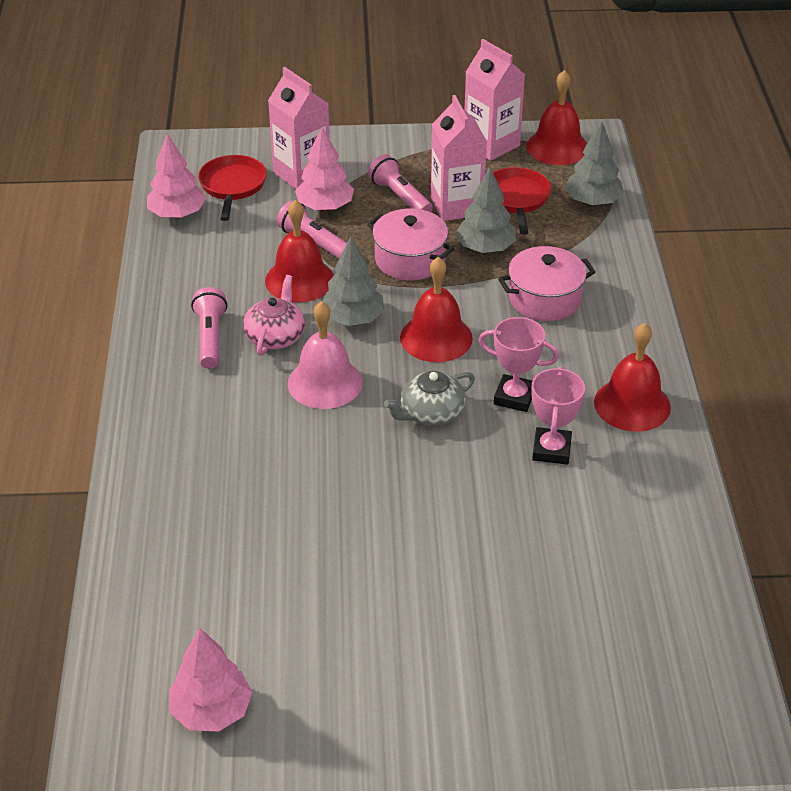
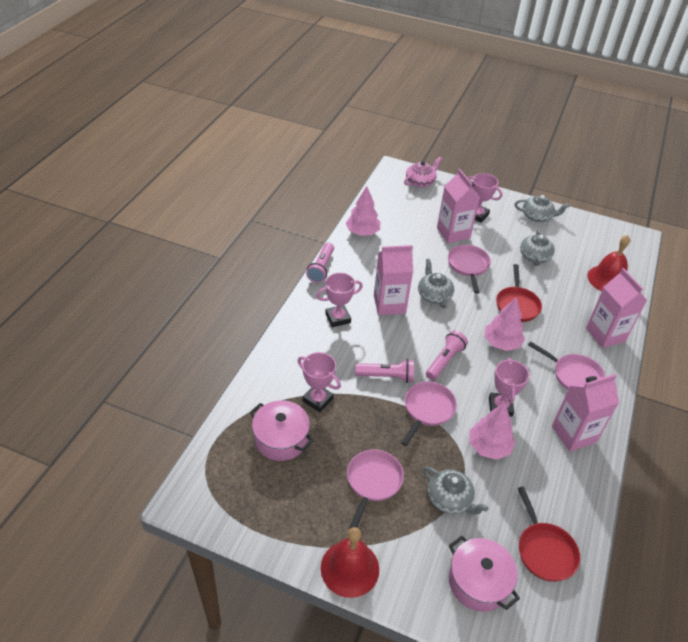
grey teapot: 1 -> 4
grey tree: 3 -> 0
pink bell: 1 -> 0
pink carton: 3 -> 4
pink pan: 0 -> 4
pink trophy: 2 -> 4
red bell: 4 -> 2

